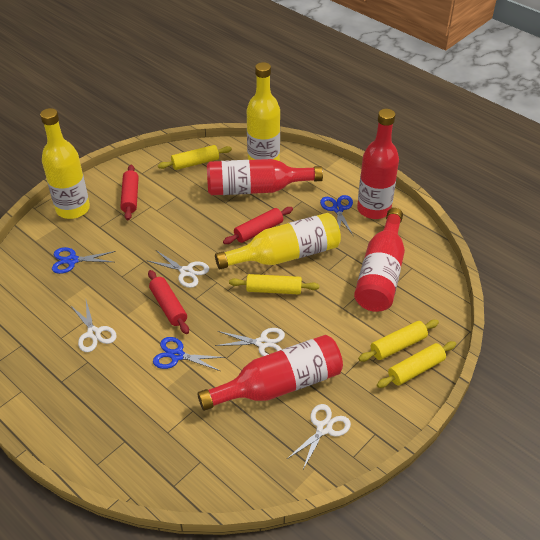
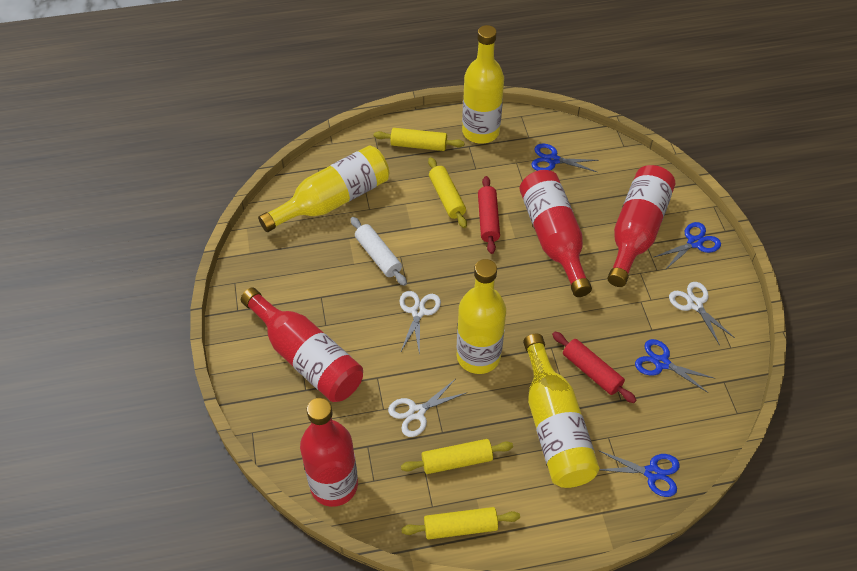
blue scissors: 3 -> 4
red rolling pin: 3 -> 2
white rolling pin: 0 -> 1
white scissors: 4 -> 3
yellow bottle: 3 -> 4

